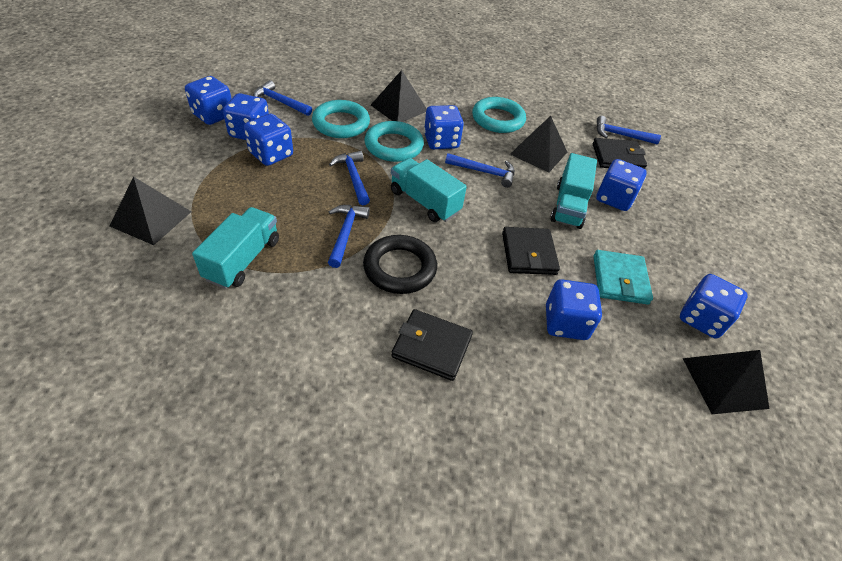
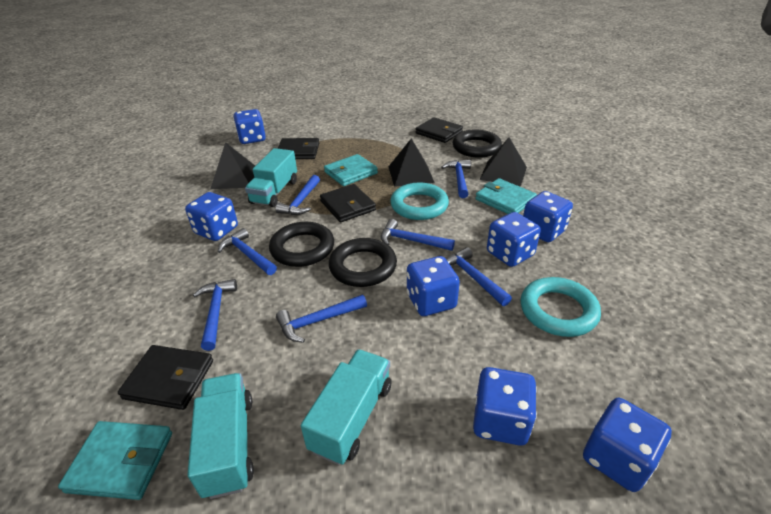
black pyramid: 4 -> 3
black ring: 1 -> 3
black wallet: 3 -> 4
blue hammer: 5 -> 7
turquoise ring: 3 -> 2
turquoise wallet: 1 -> 3

